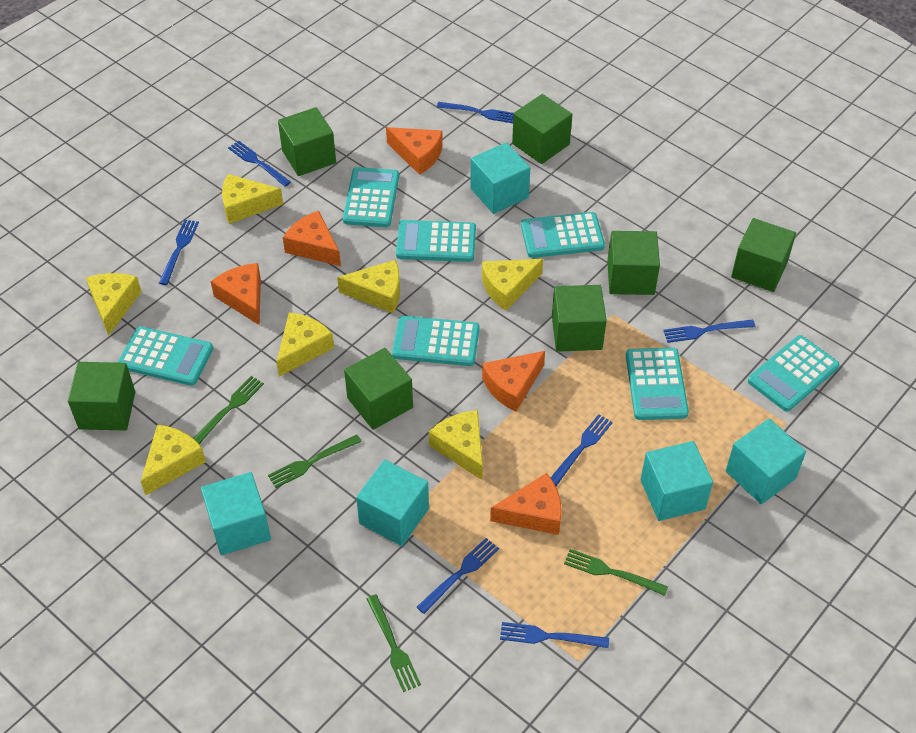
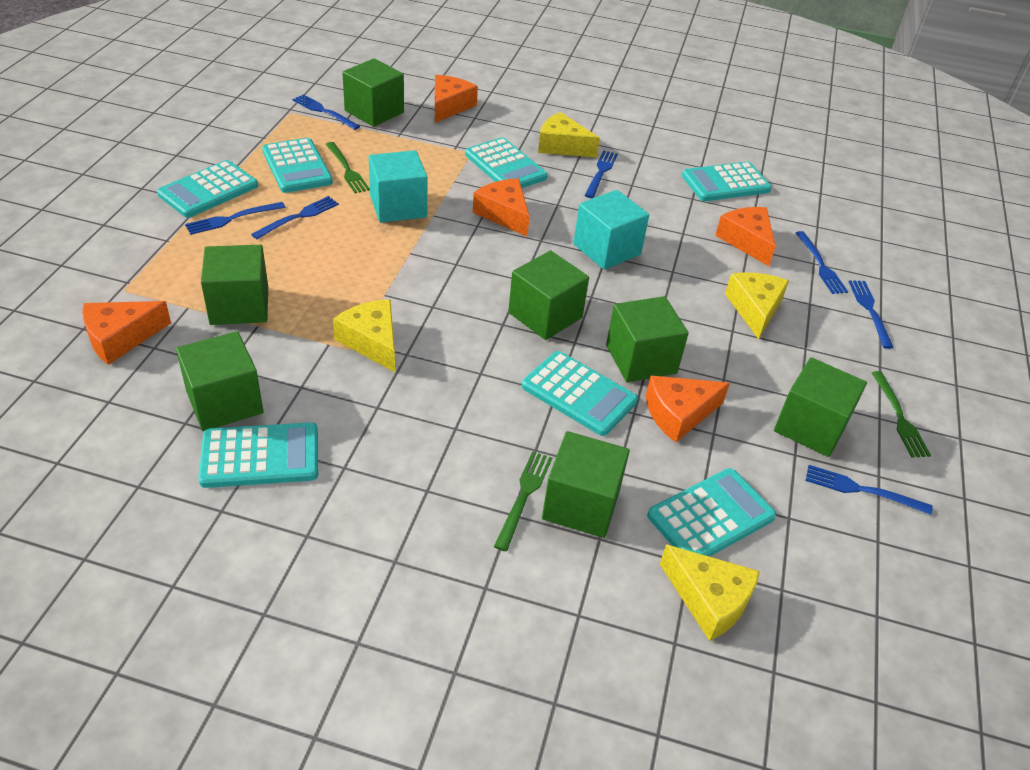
green fork: 4 -> 3
turquoise cube: 5 -> 2
yellow cheese: 7 -> 4

